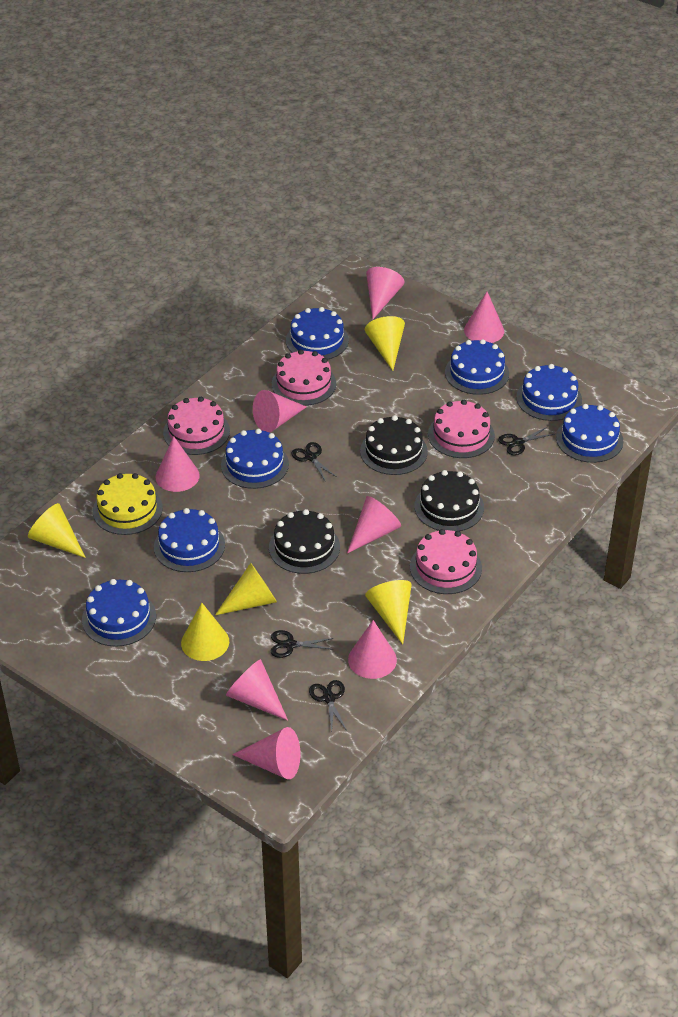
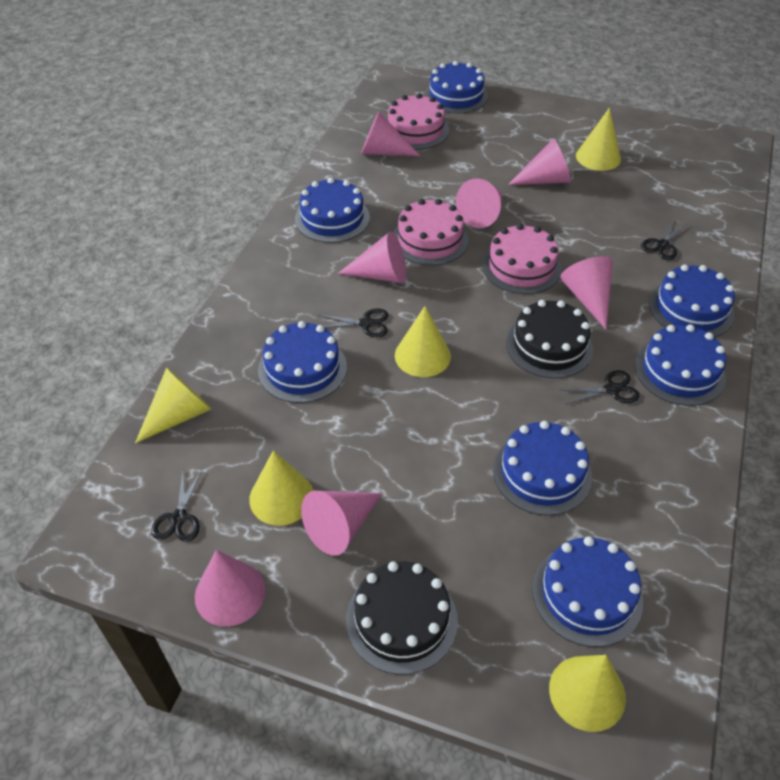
black cake: 3 -> 2
pink cake: 4 -> 3
pink cone: 8 -> 7
yellow cake: 1 -> 0

